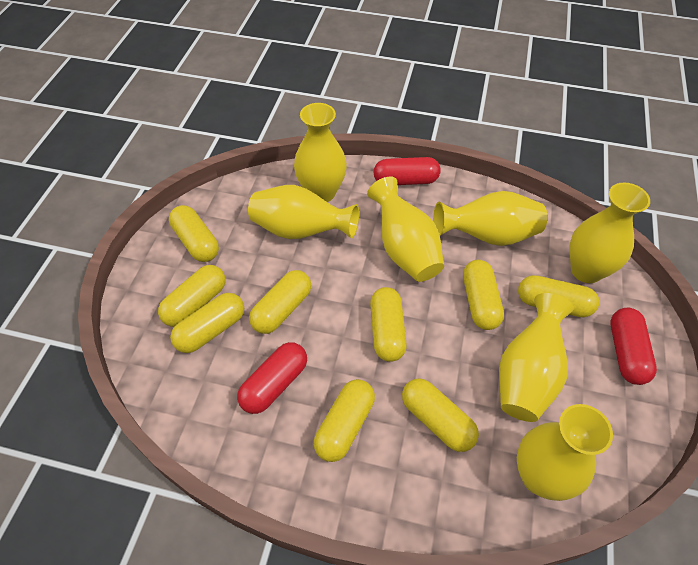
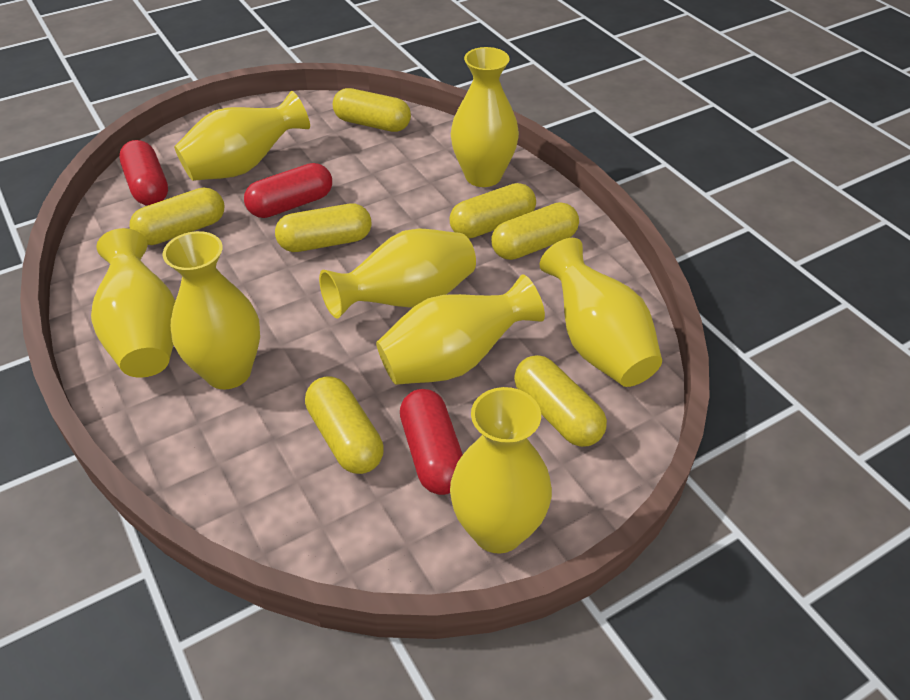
yellow capsule: 9 -> 7
yellow vase: 7 -> 8

